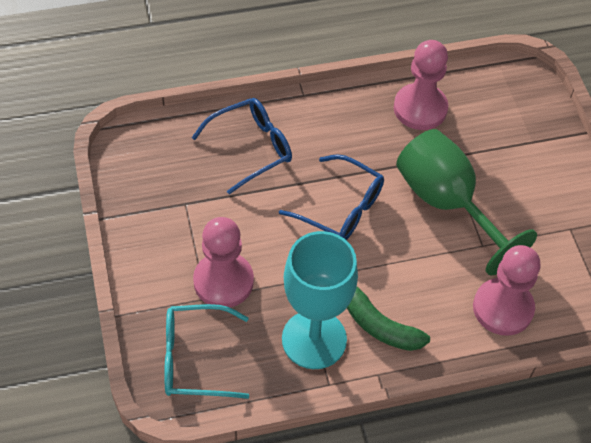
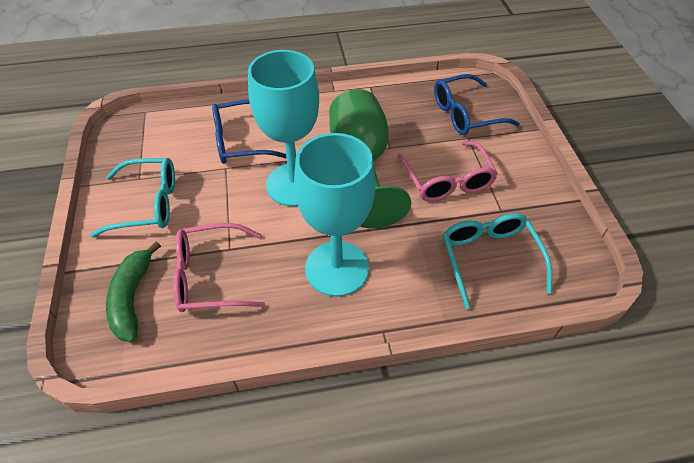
pink glasses: 0 -> 2
pink pawn: 3 -> 0
turquoise glasses: 1 -> 2
turquoise goblet: 1 -> 2

